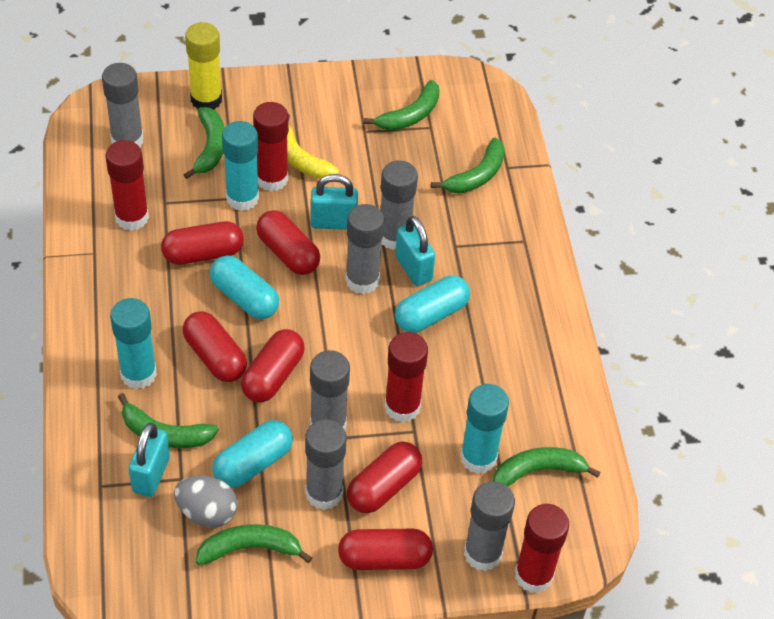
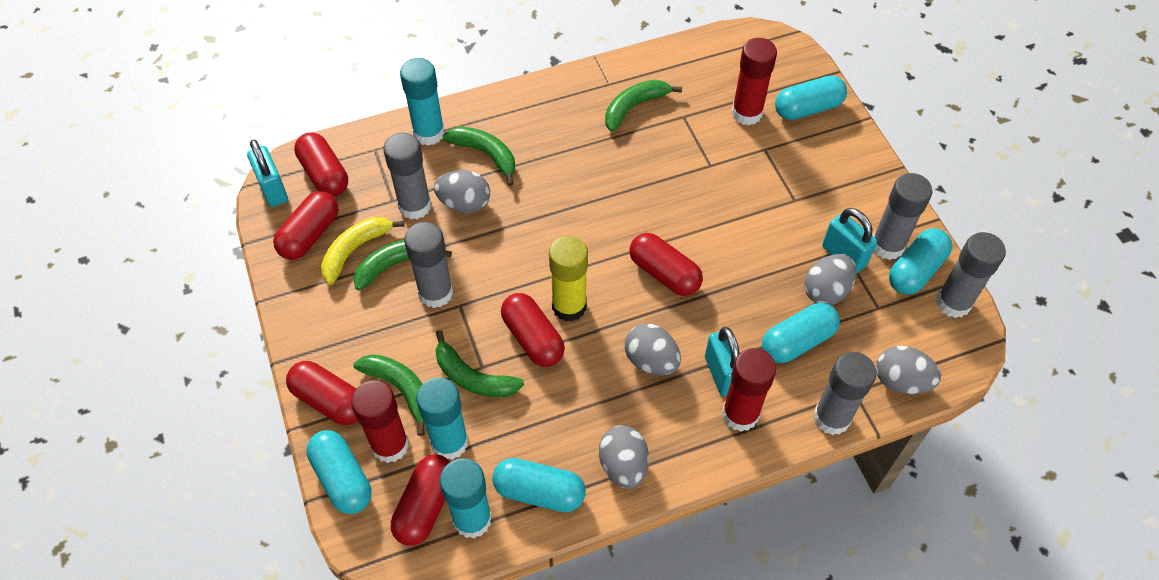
green banana: 6 -> 5
grey egg: 1 -> 5
grey glue stick: 6 -> 5
red glue stick: 4 -> 3
turquoise capsule: 3 -> 5

